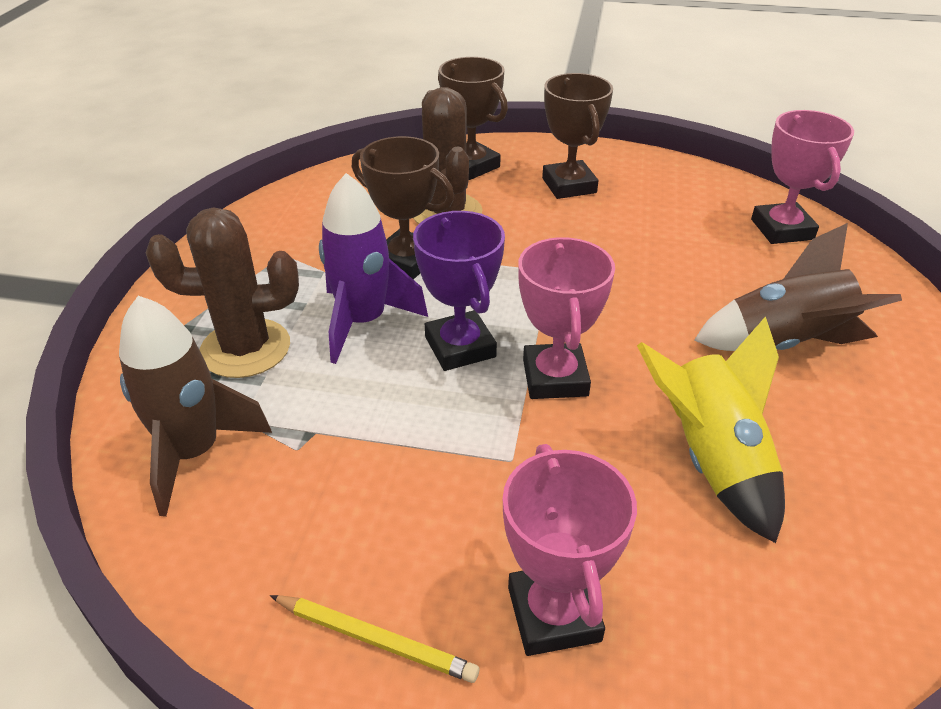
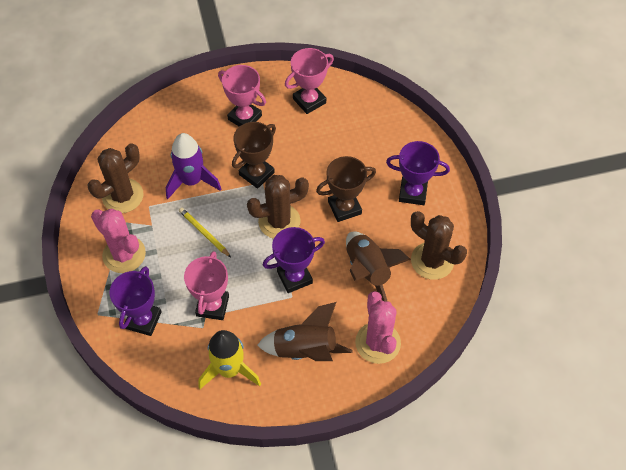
brown cactus: 2 -> 3
brown trophy: 3 -> 2
pink cactus: 0 -> 2
purple trophy: 1 -> 3

